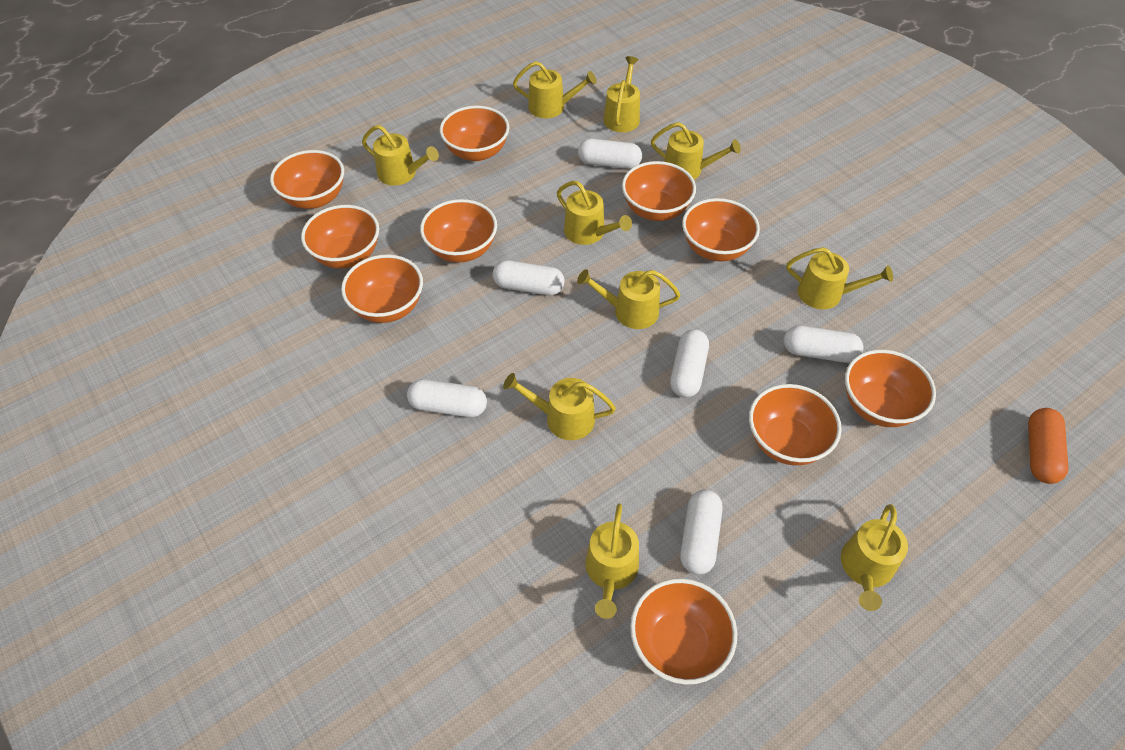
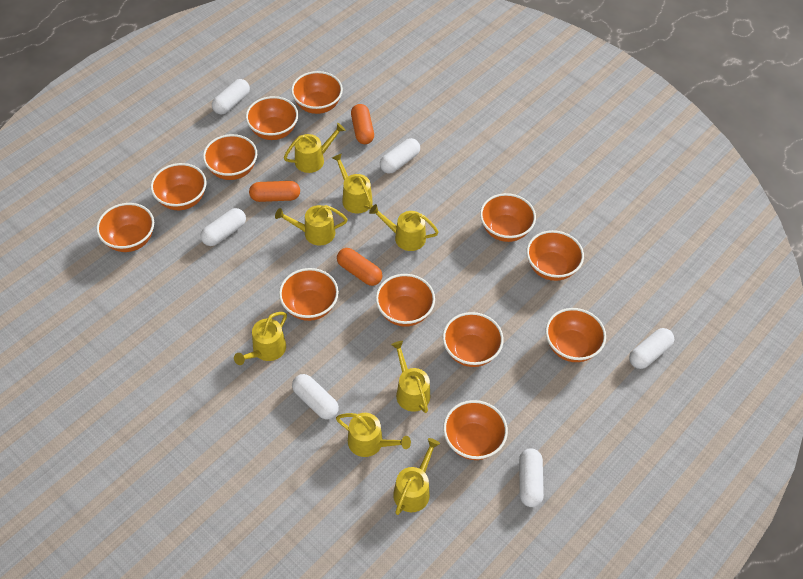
orange bowl: 10 -> 12
orange capsule: 1 -> 3
yellow watering can: 10 -> 8

